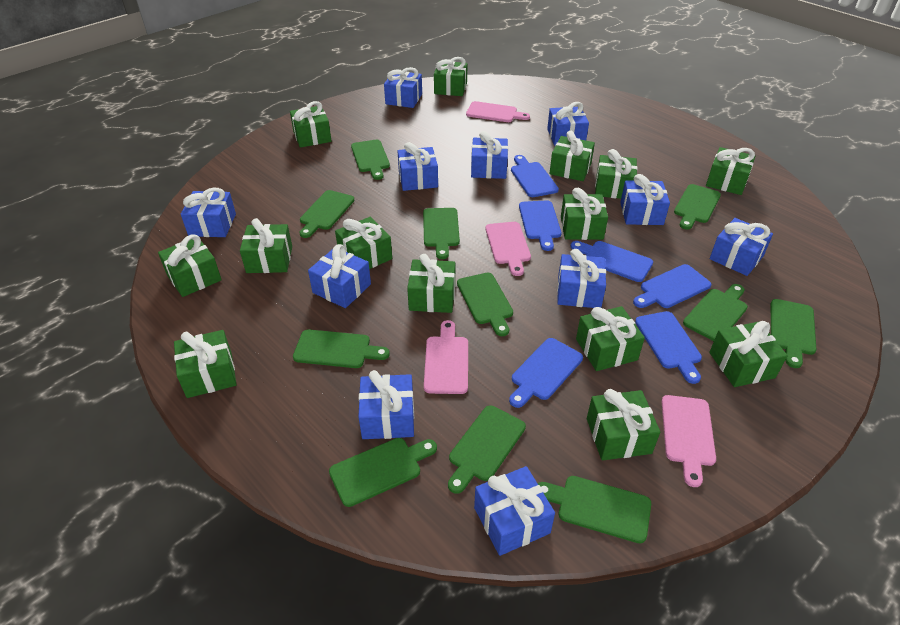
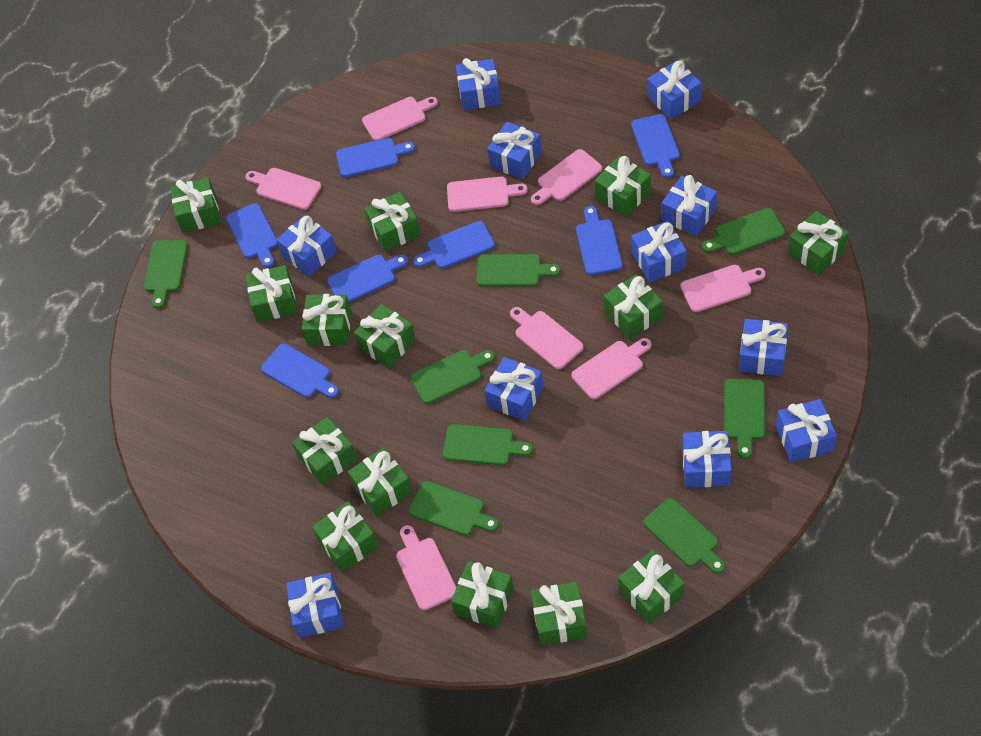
blue cutting board: 6 -> 7
green cutting board: 11 -> 8
pink cutting board: 4 -> 8

